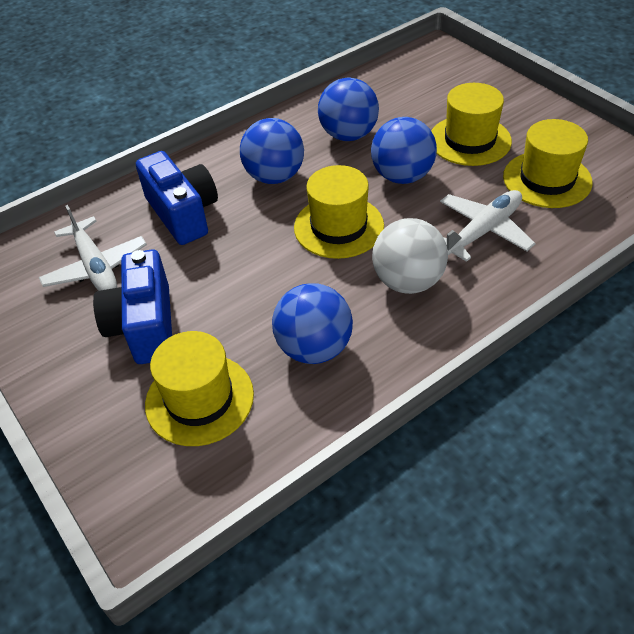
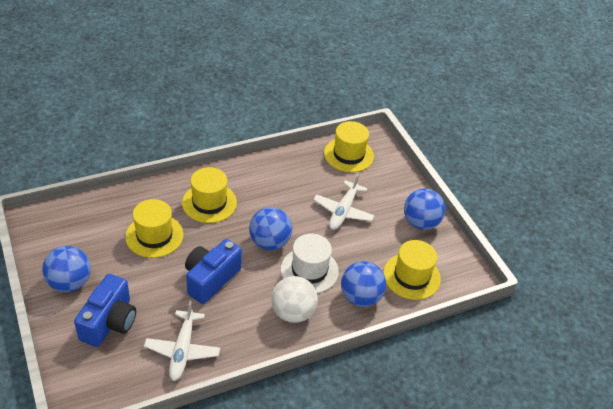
white hat: 0 -> 1

